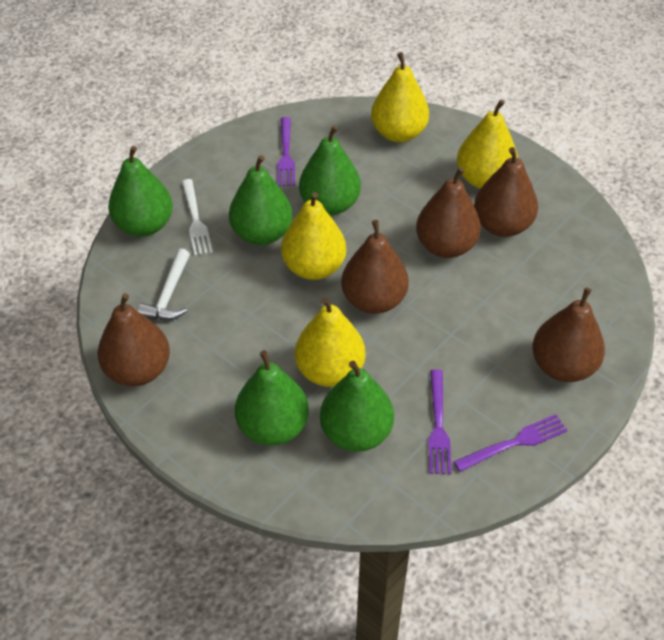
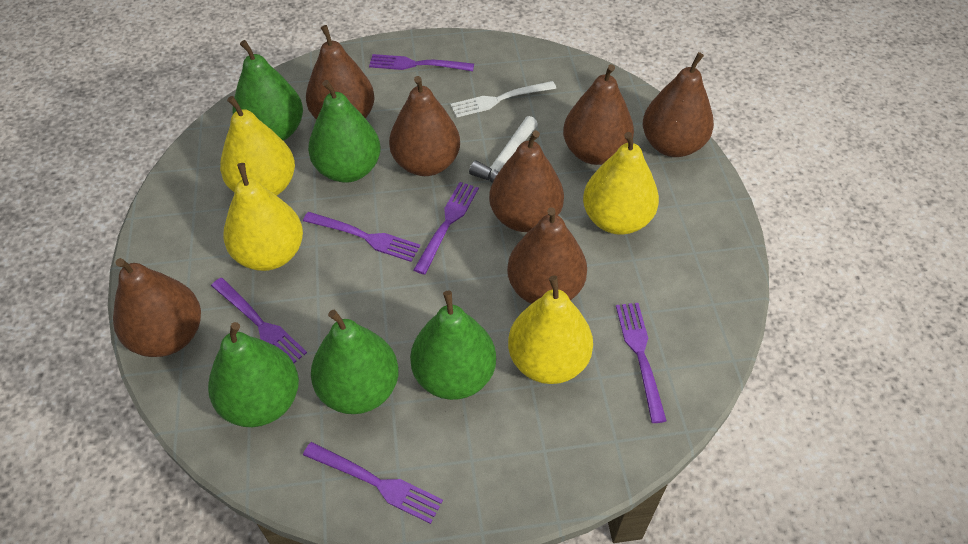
brown pear: 5 -> 7
purple fork: 3 -> 6

